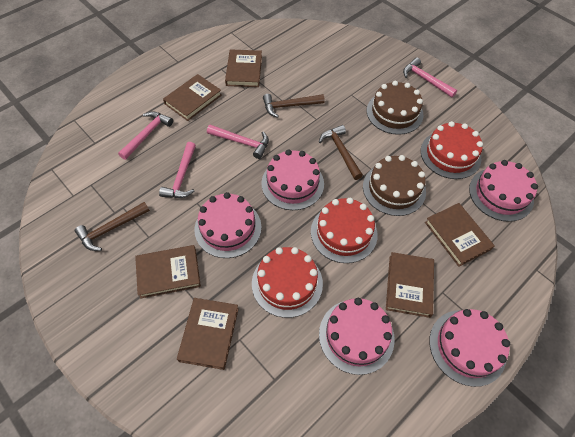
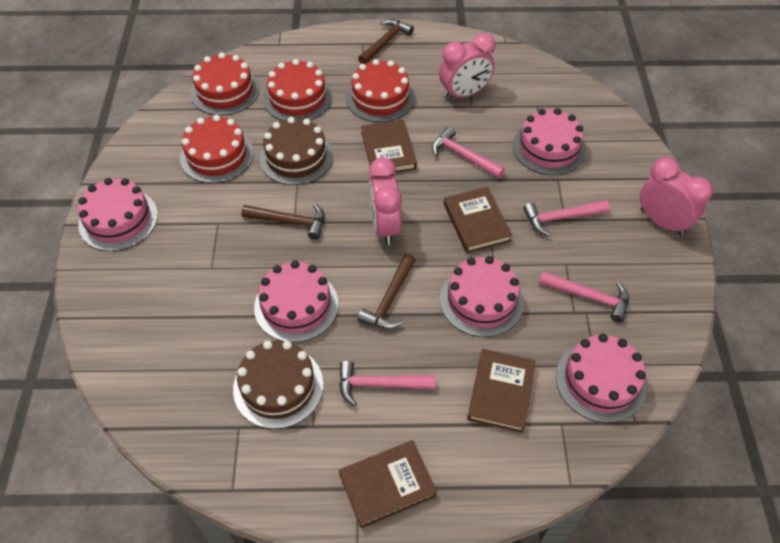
brown book: 6 -> 4
pink clock: 0 -> 3
red cake: 3 -> 4

